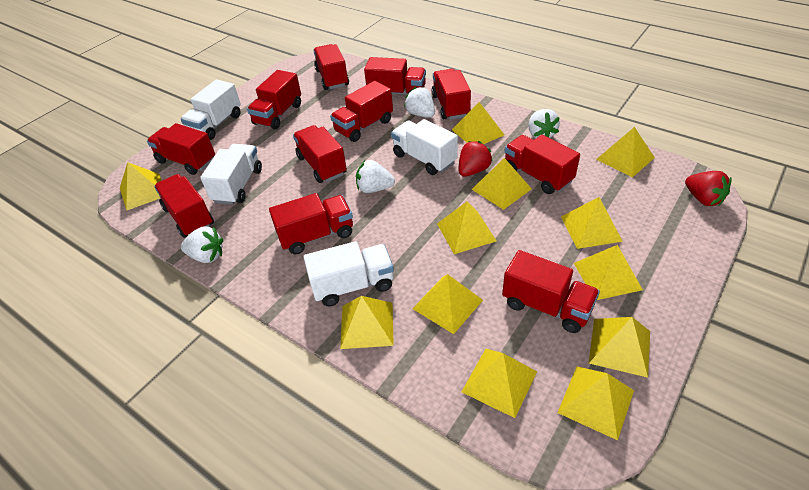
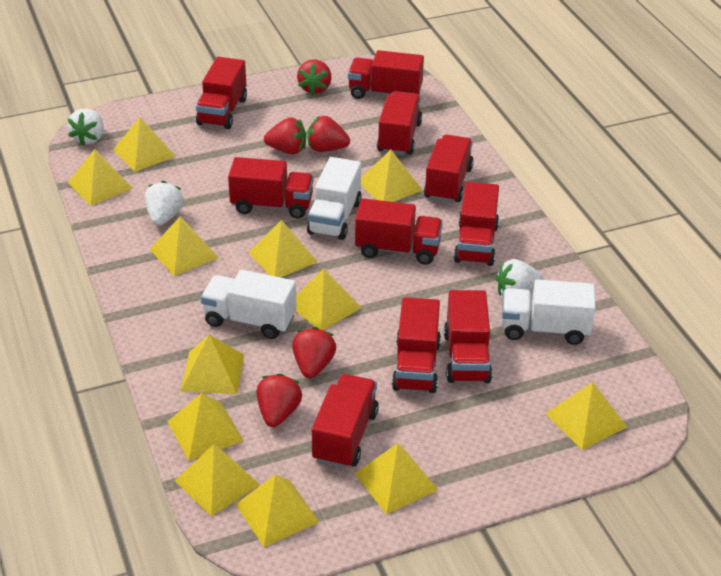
red strawberry: 2 -> 5
red truck: 11 -> 10
white strawberry: 4 -> 3
white truck: 4 -> 3

